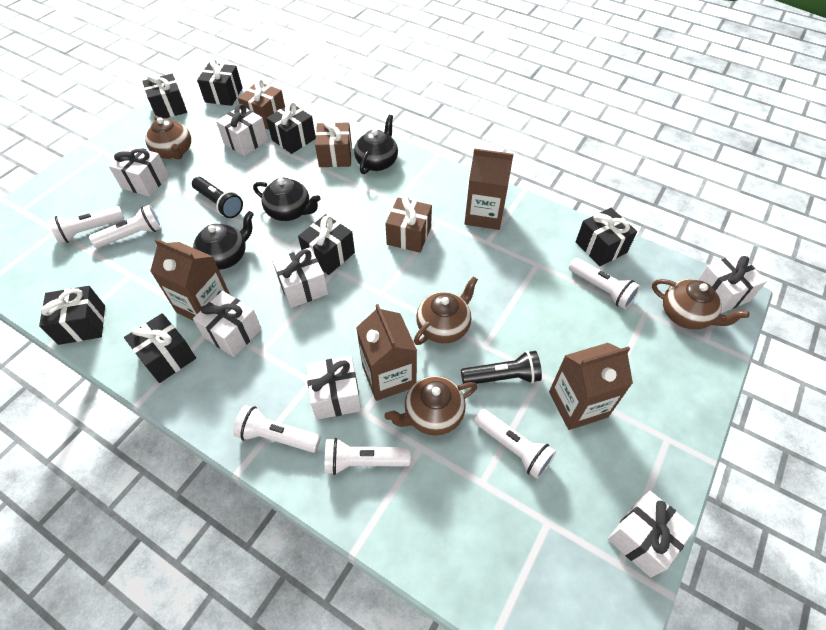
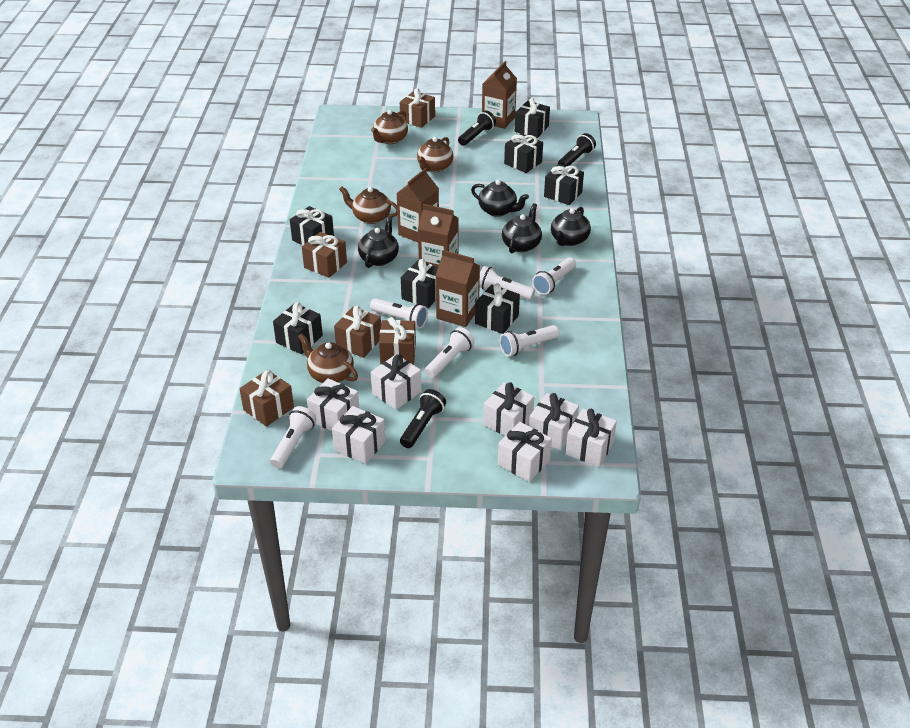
black flashlight: 2 -> 3
black teapot: 3 -> 4
brown gift: 3 -> 5

